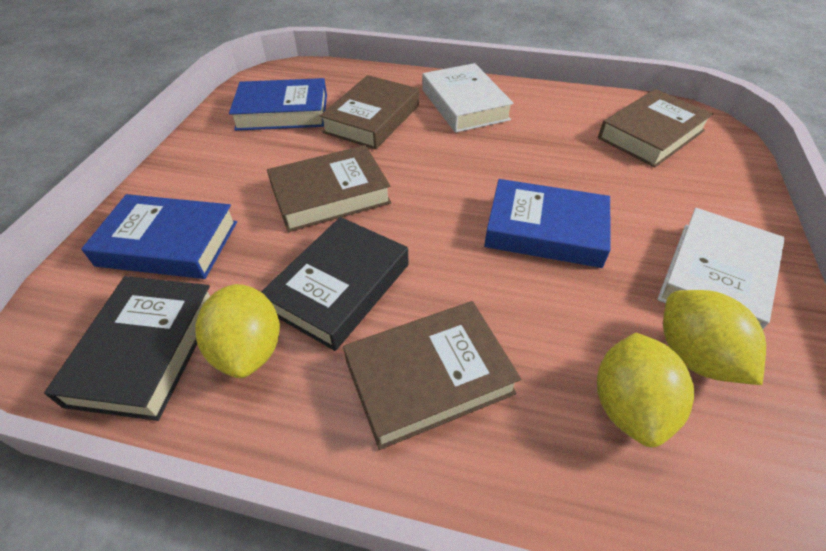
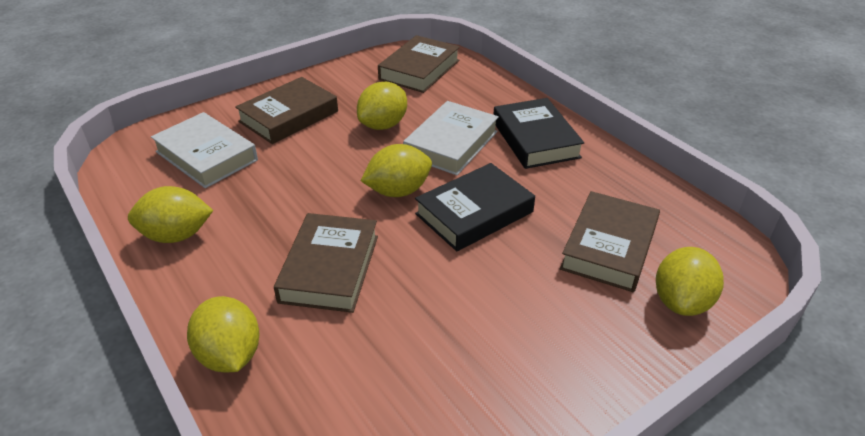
blue book: 3 -> 0
yellow lemon: 3 -> 5

